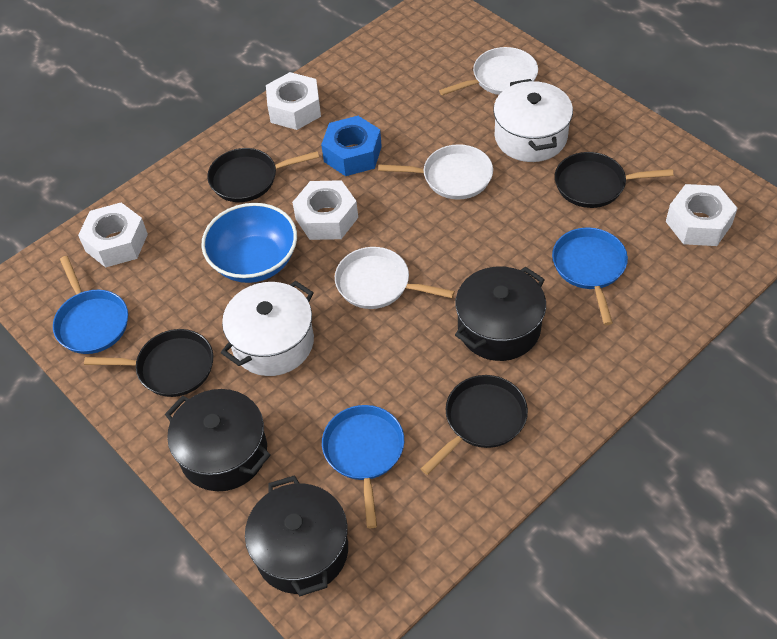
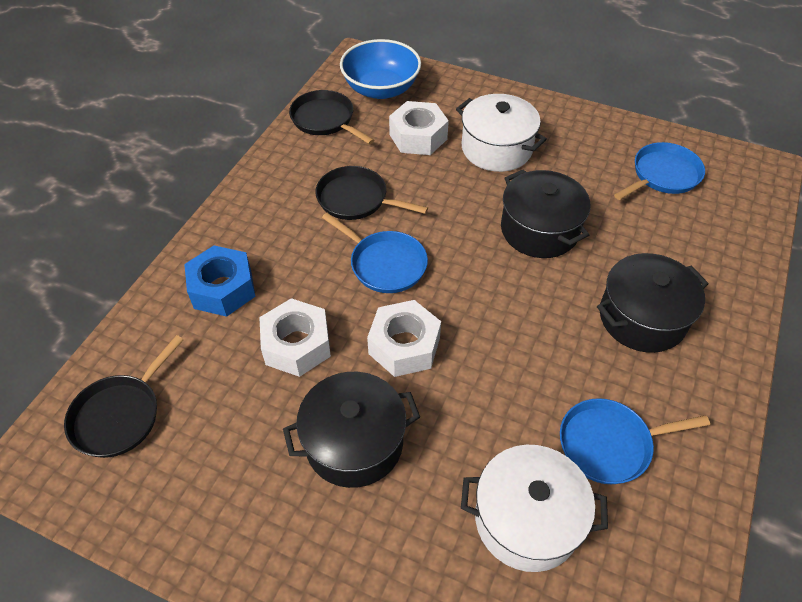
black pan: 4 -> 3
white nut: 4 -> 3
white pan: 3 -> 0

